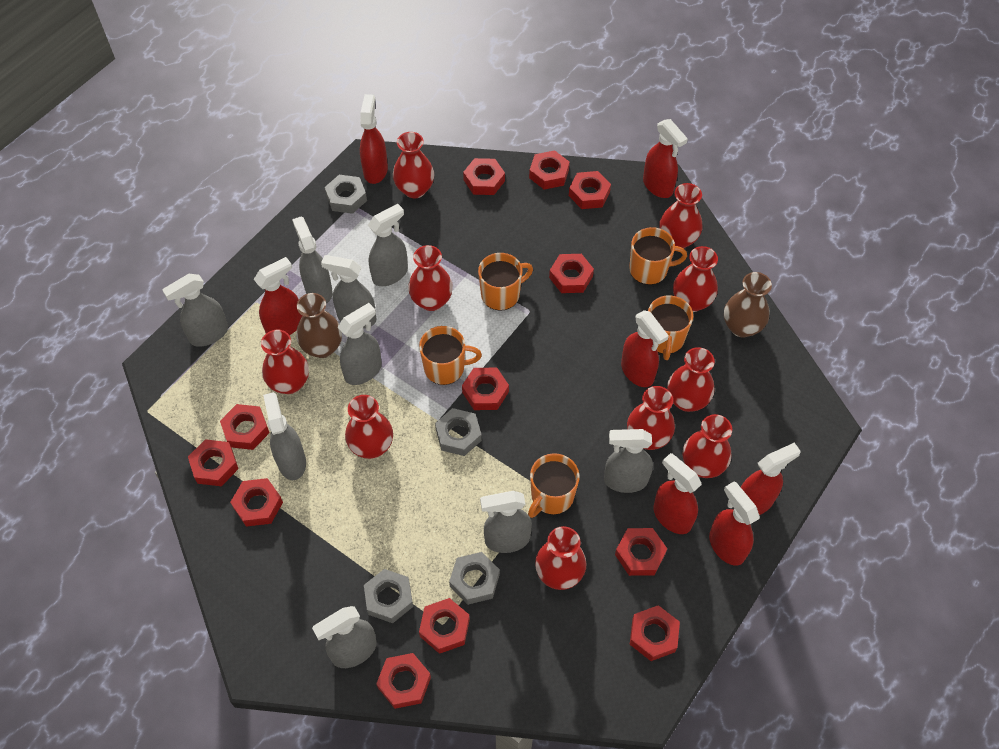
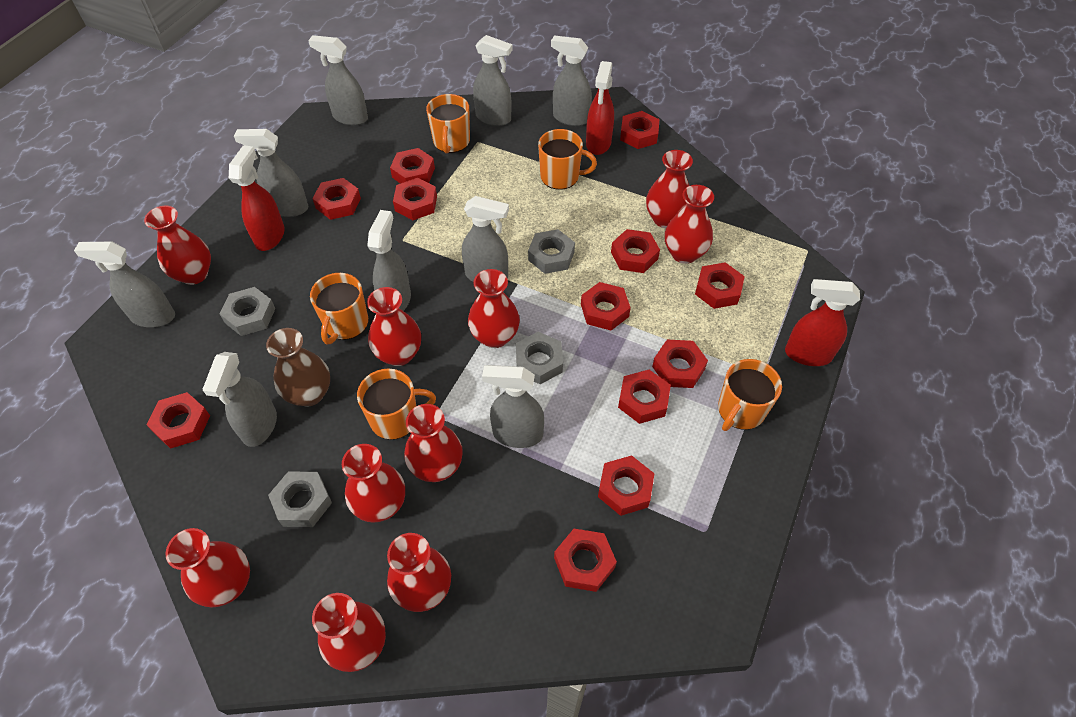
brown vase: 2 -> 1
red spray bottle: 7 -> 3

